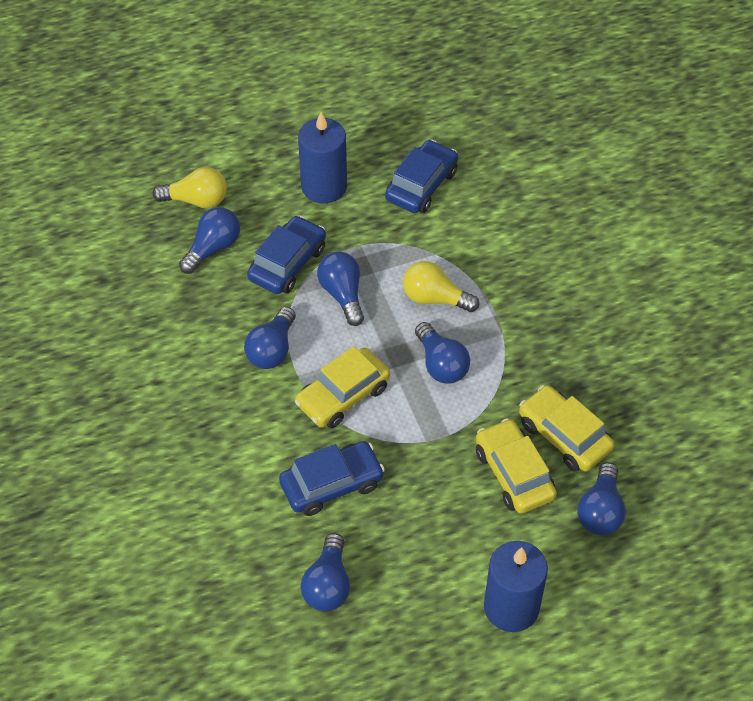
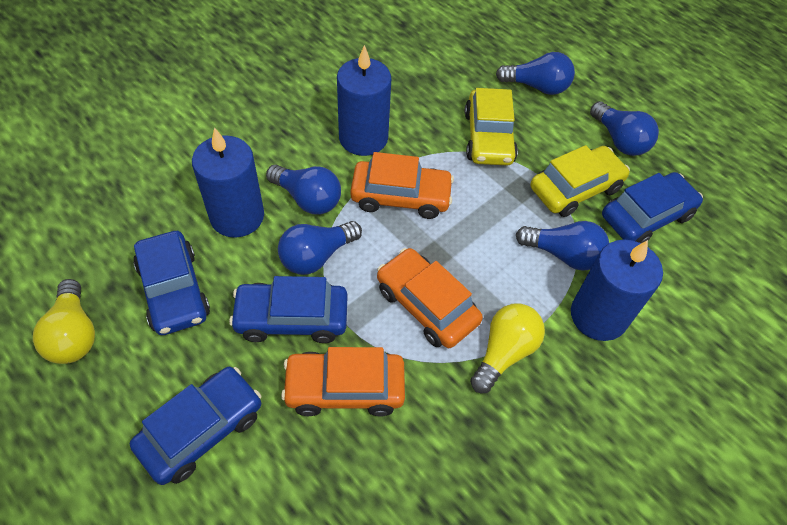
blue candle: 2 -> 3
blue car: 3 -> 4
blue light bulb: 6 -> 5
orange car: 0 -> 3
yellow car: 3 -> 2

